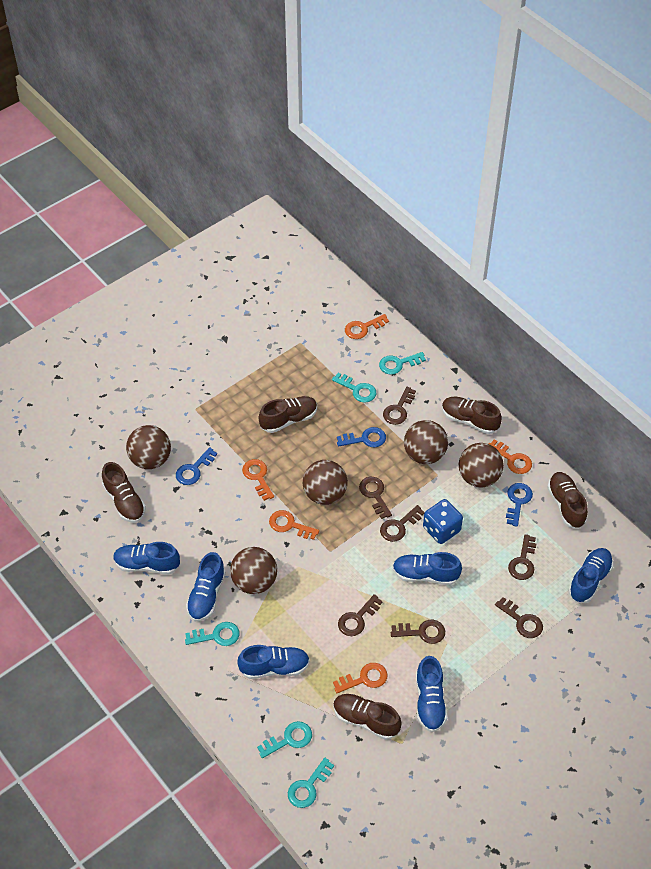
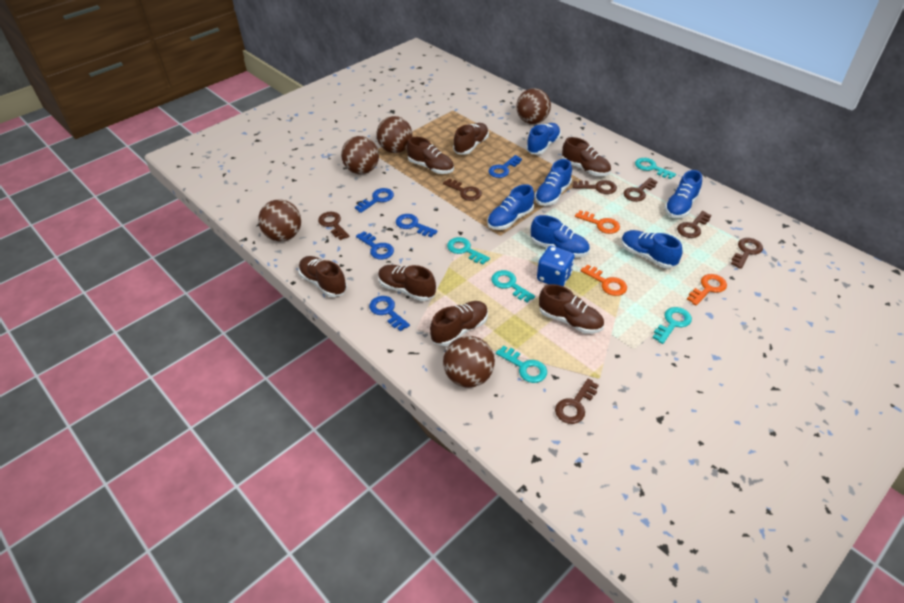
blue key: 3 -> 5
brown shoe: 5 -> 7
orange key: 5 -> 3

